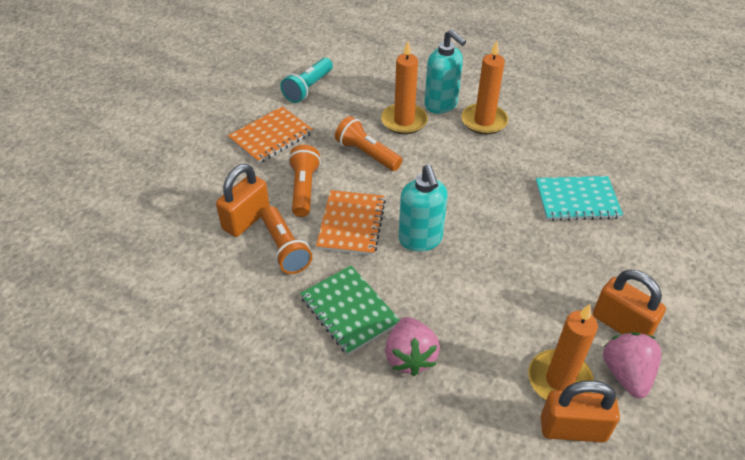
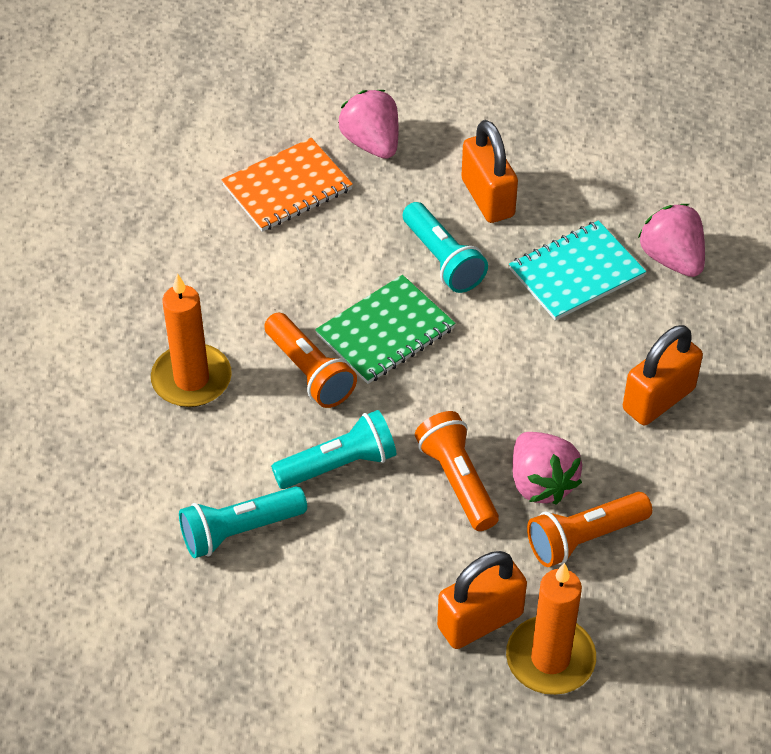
orange candle: 3 -> 2
orange notebook: 2 -> 1
pink strawberry: 2 -> 3
turquoise flashlight: 1 -> 3
turquoise soap dispenser: 2 -> 0

